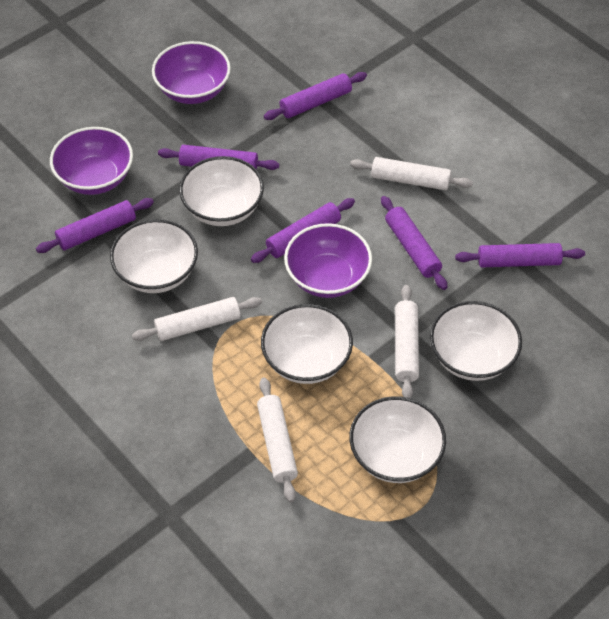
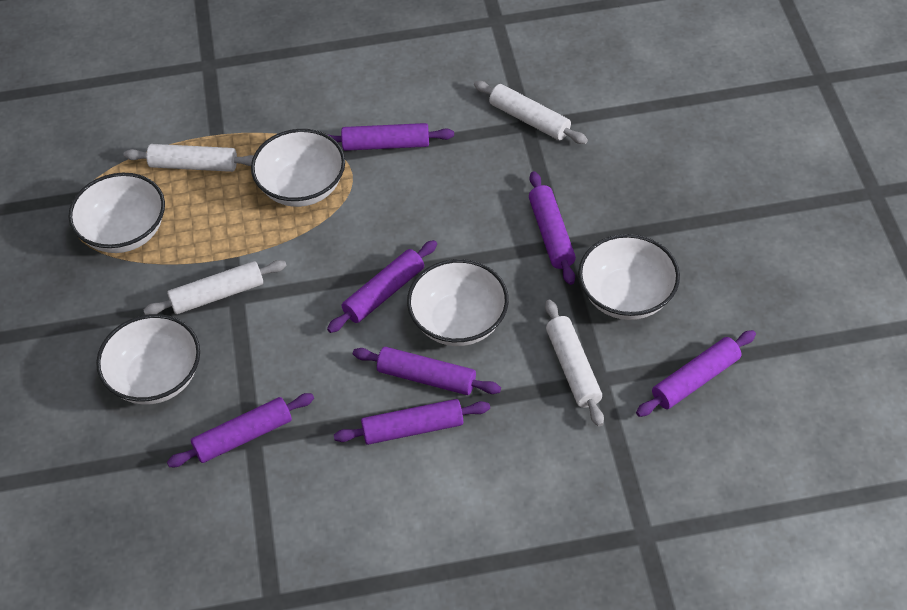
purple bowl: 3 -> 0
purple rolling pin: 6 -> 7

